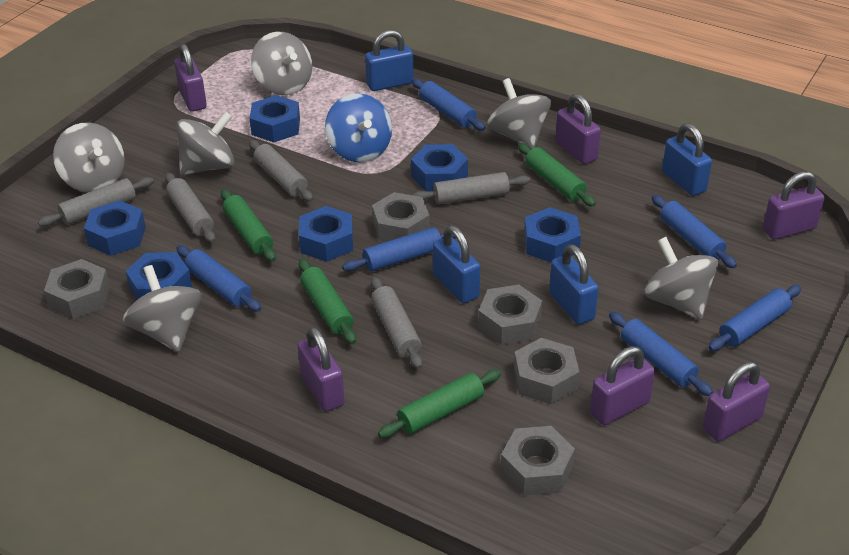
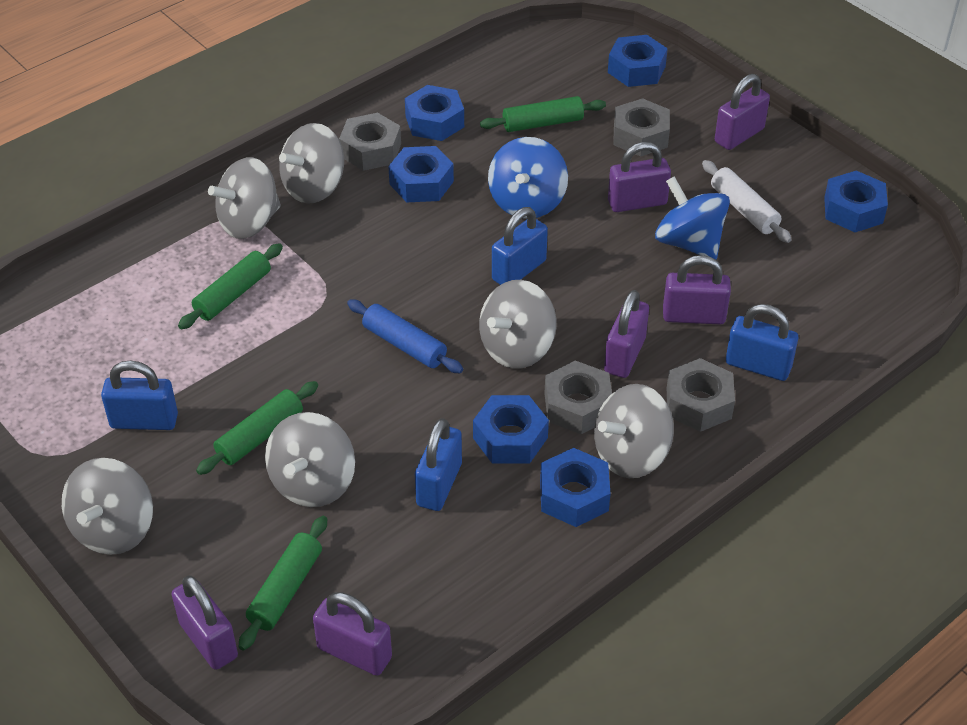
blue rolling pin: 6 -> 1
blue spinning top: 1 -> 2
grey nut: 5 -> 4
grey rolling pin: 5 -> 0
white rolling pin: 0 -> 1

